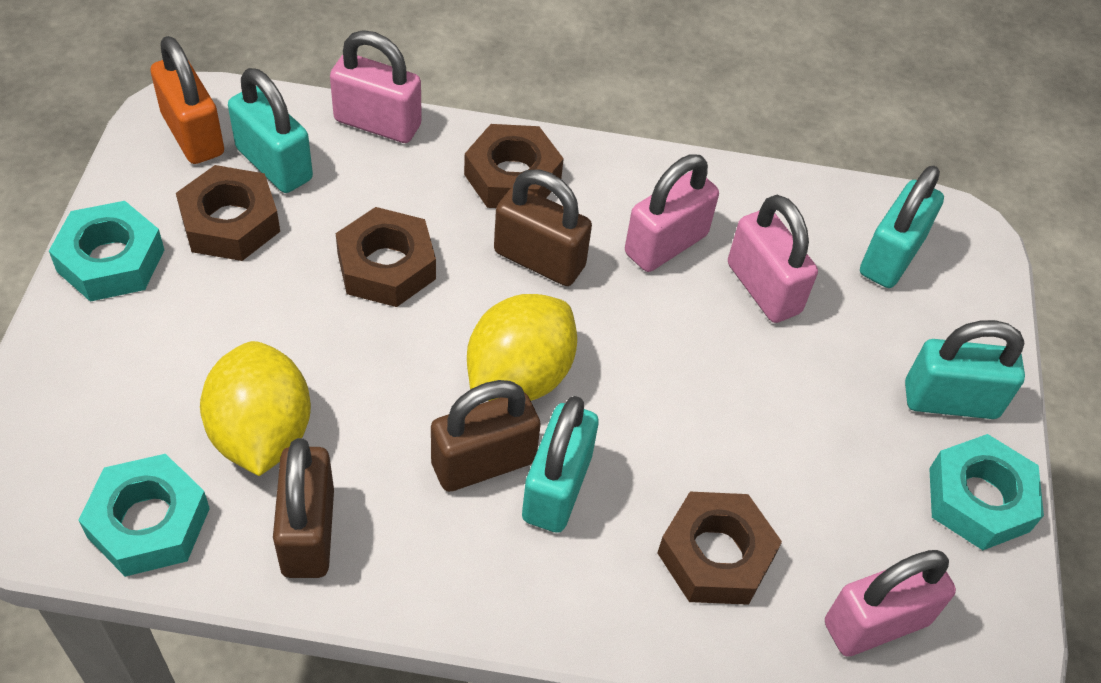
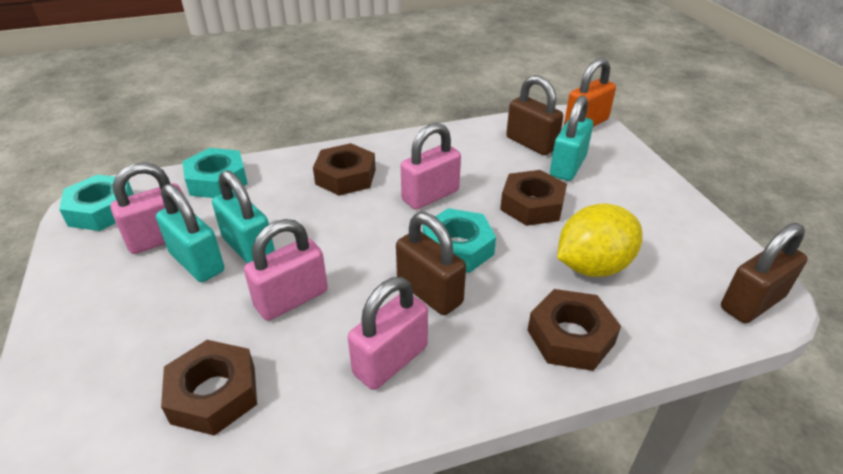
turquoise padlock: 4 -> 3
yellow lemon: 2 -> 1

